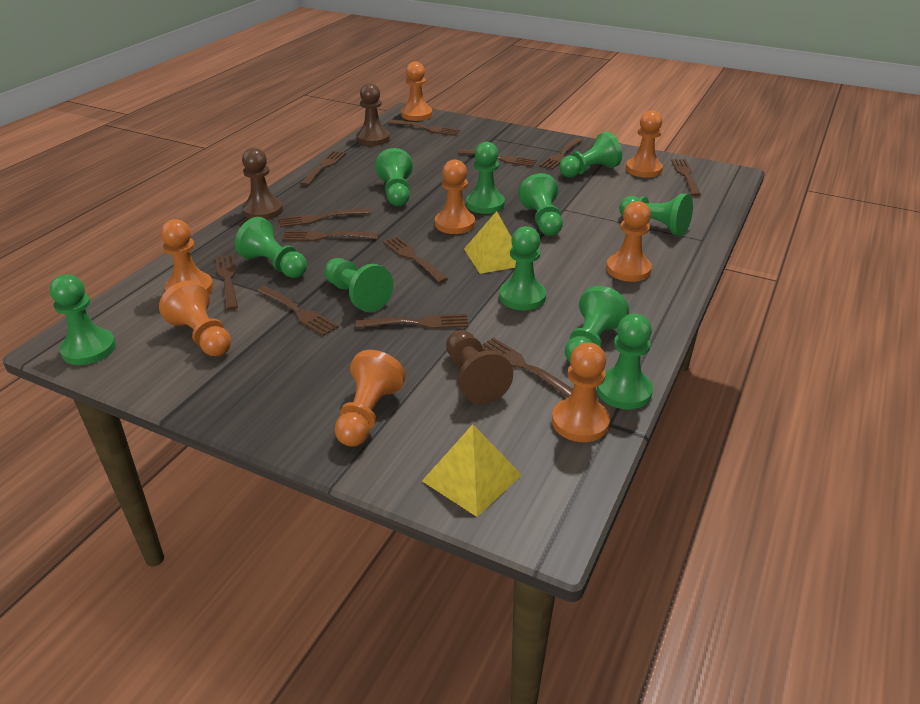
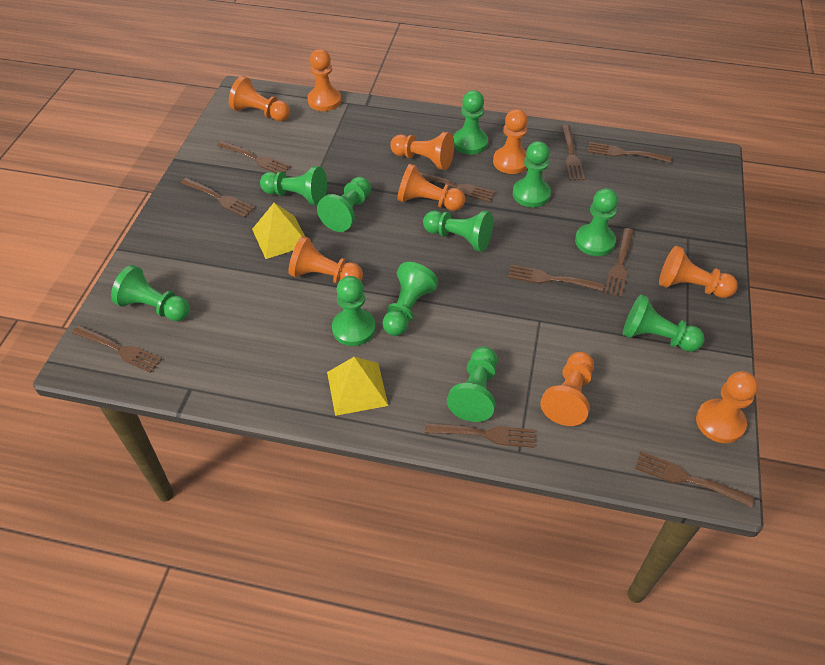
brown fork: 12 -> 10
brown pawn: 3 -> 0
orange pawn: 8 -> 9

